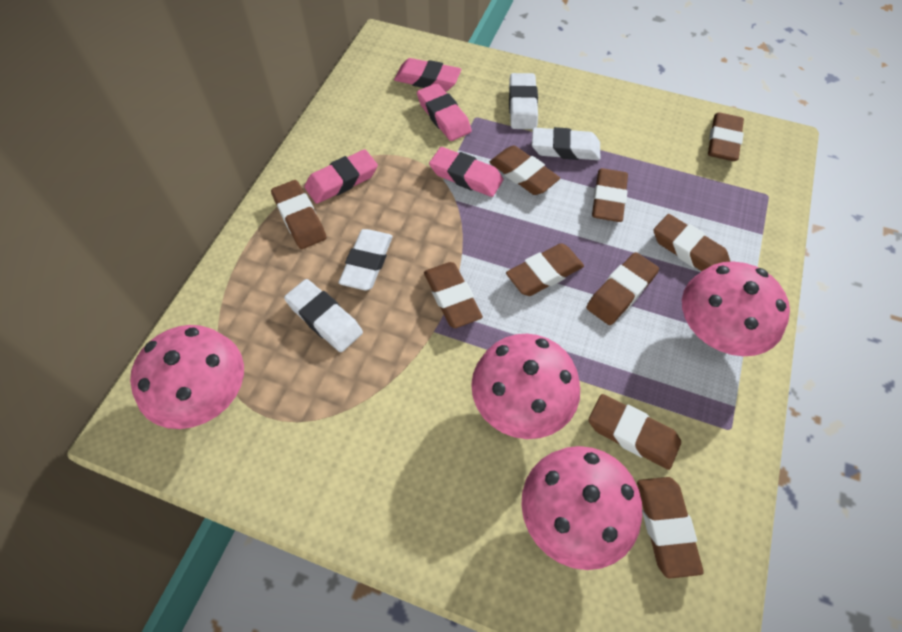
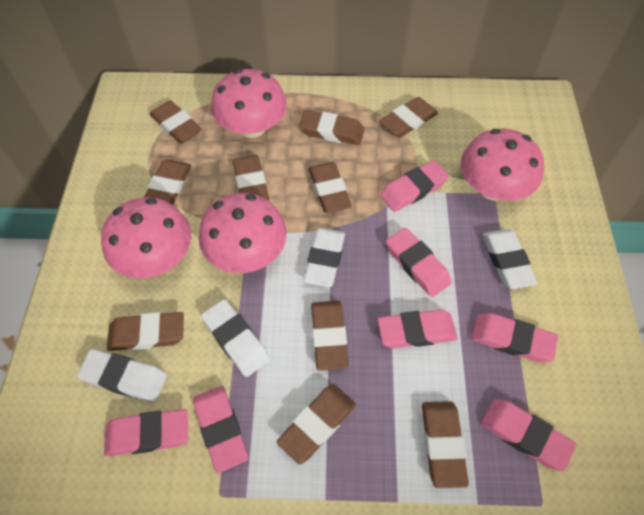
pink eraser: 4 -> 7

